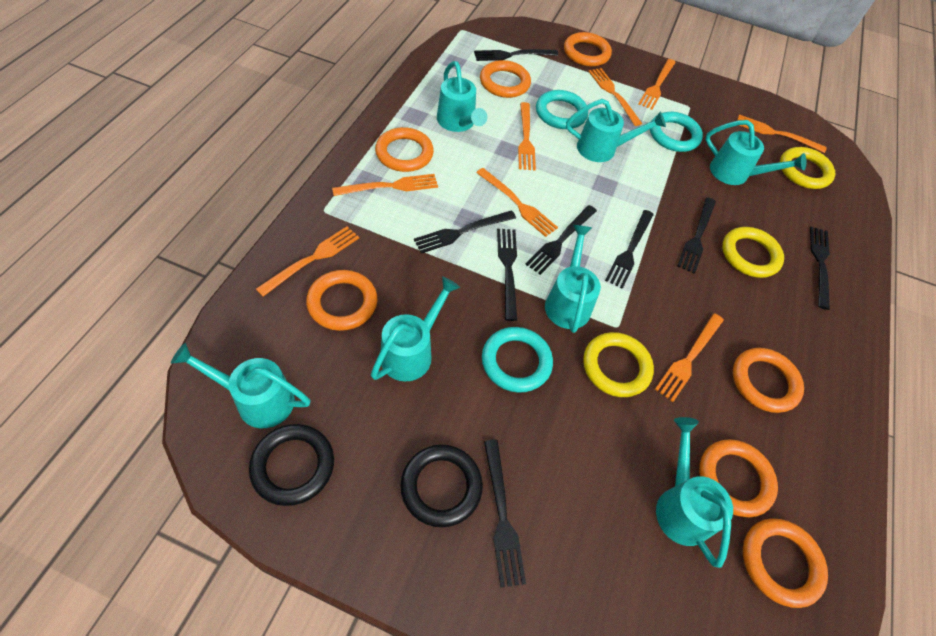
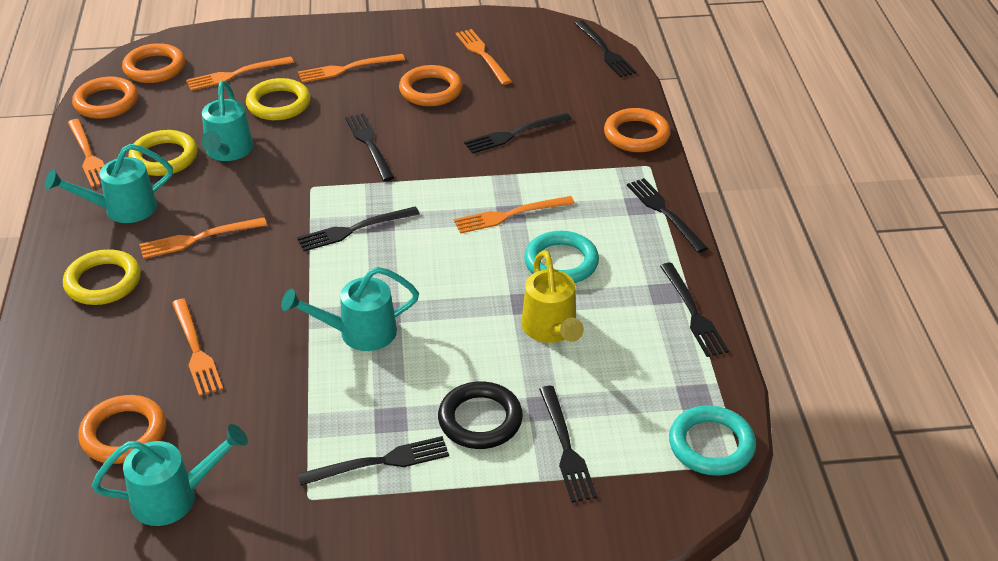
black ring: 2 -> 1
orange fork: 8 -> 7
orange ring: 7 -> 5
turquoise ring: 3 -> 2
turquoise watering can: 7 -> 4
yellow watering can: 0 -> 1

